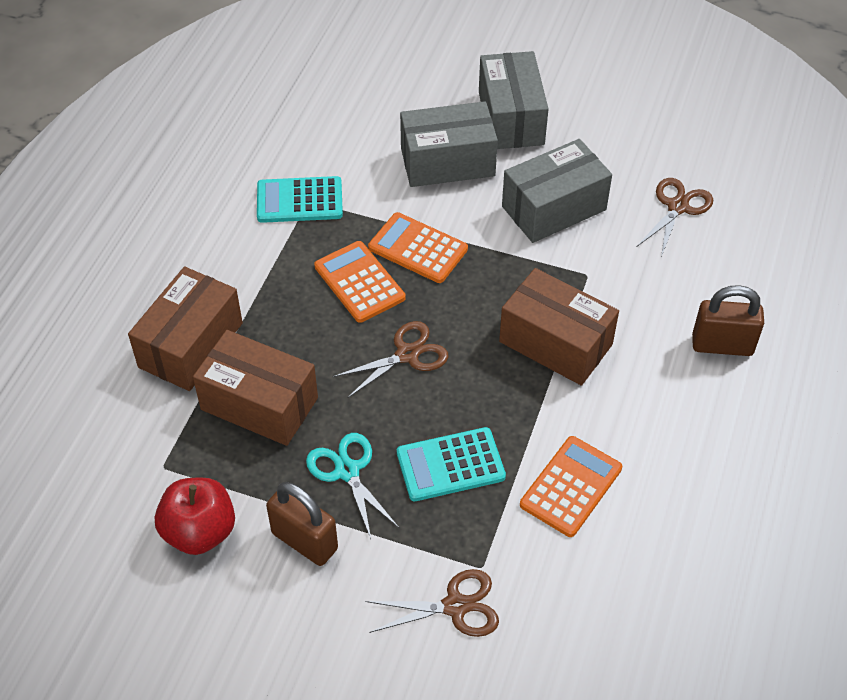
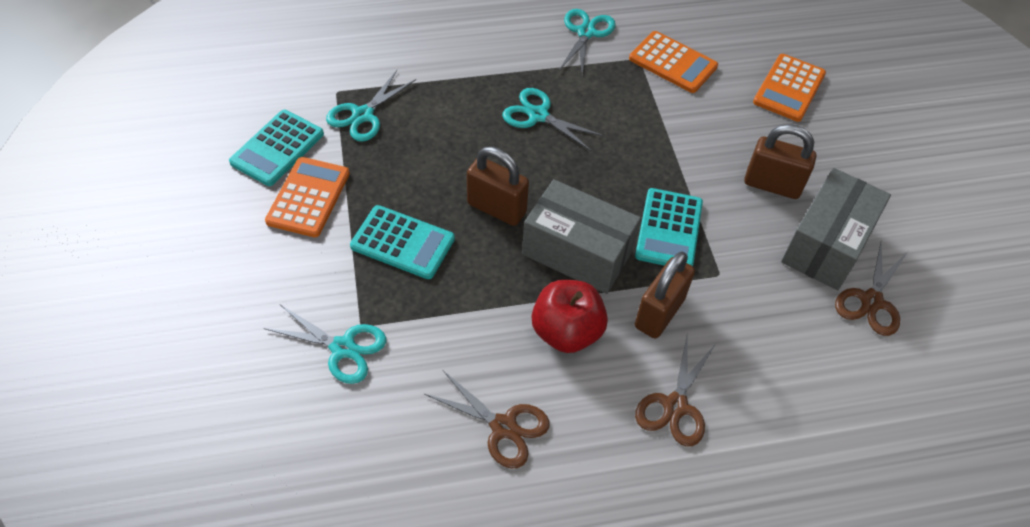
brown box: 3 -> 0
brown padlock: 2 -> 3
grey box: 3 -> 2
turquoise calculator: 2 -> 3
turquoise scissors: 1 -> 4

